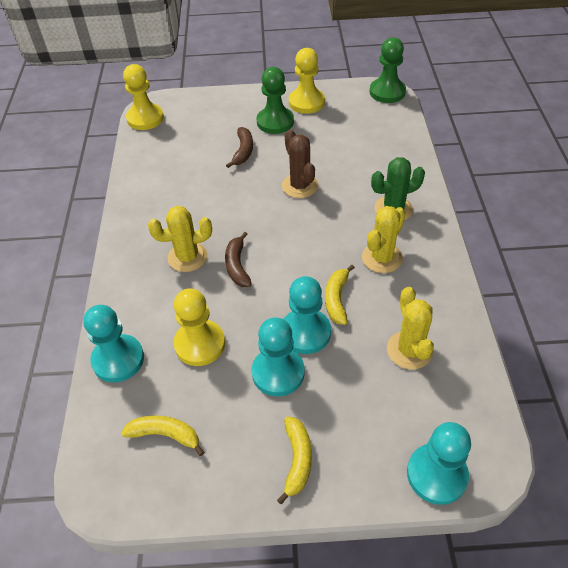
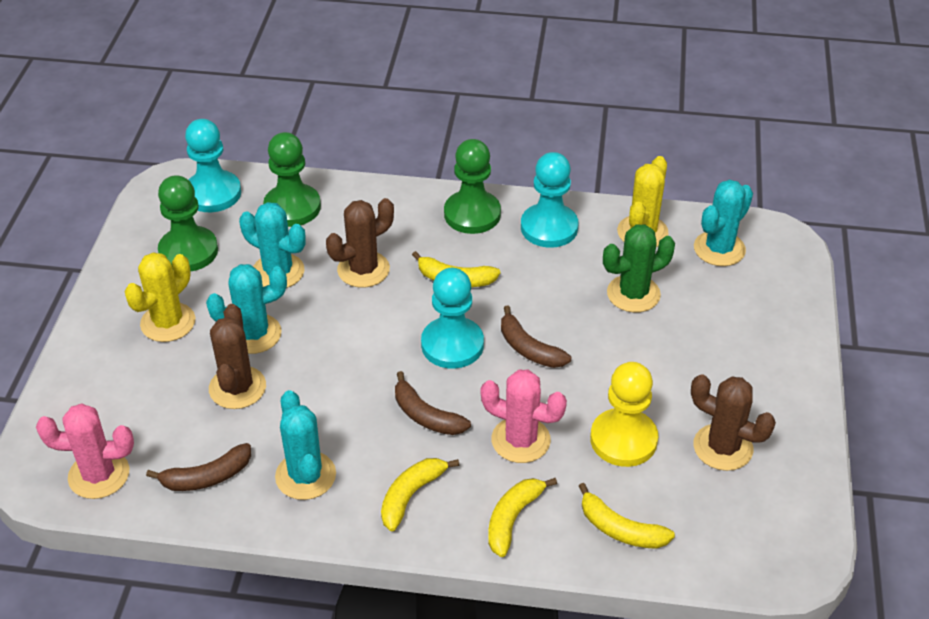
brown banana: 2 -> 3
brown cactus: 1 -> 3
green pawn: 2 -> 3
pink cactus: 0 -> 2
turquoise cactus: 0 -> 4
turquoise pawn: 4 -> 3
yellow banana: 3 -> 4
yellow cactus: 3 -> 2
yellow pawn: 3 -> 1

